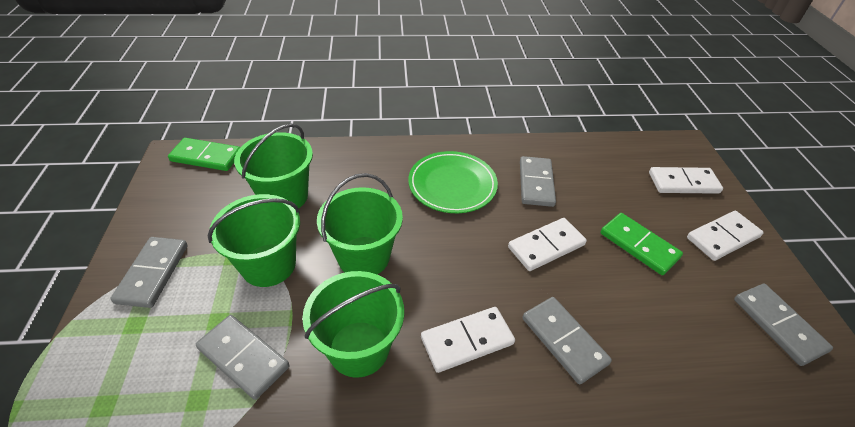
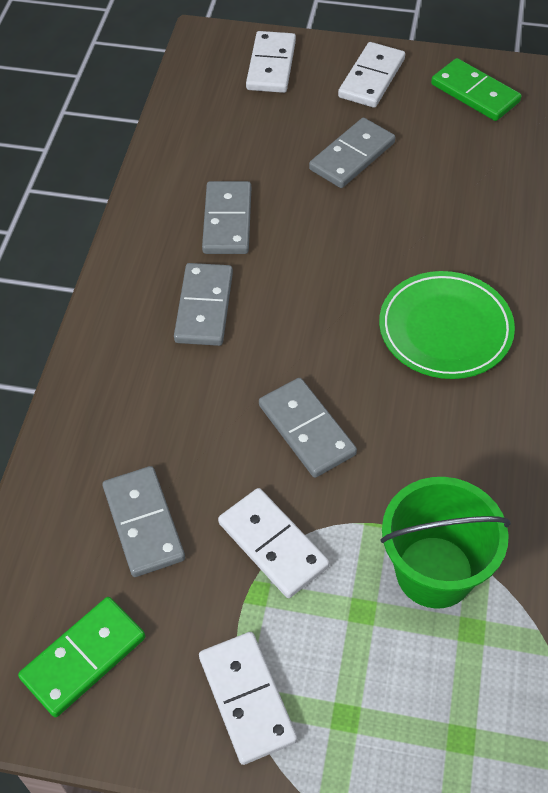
green bucket: 4 -> 1

